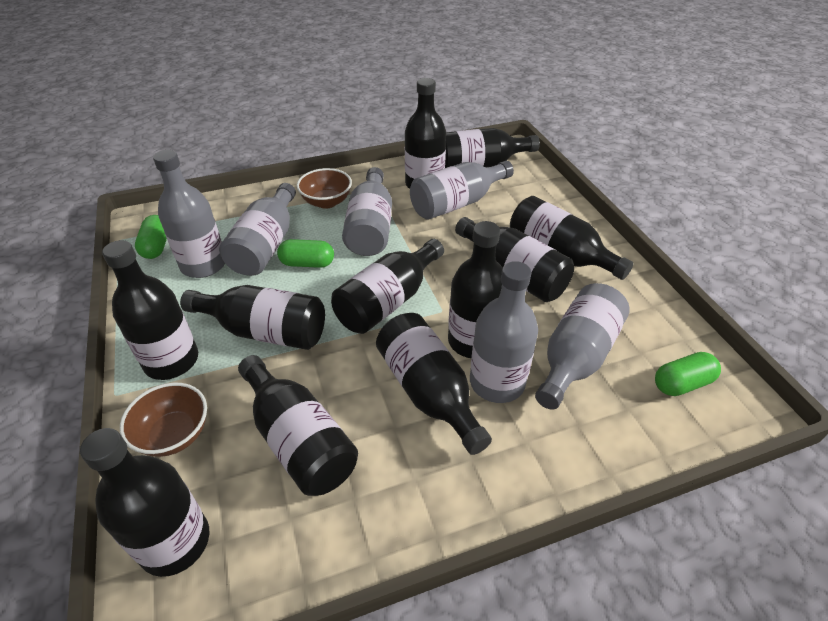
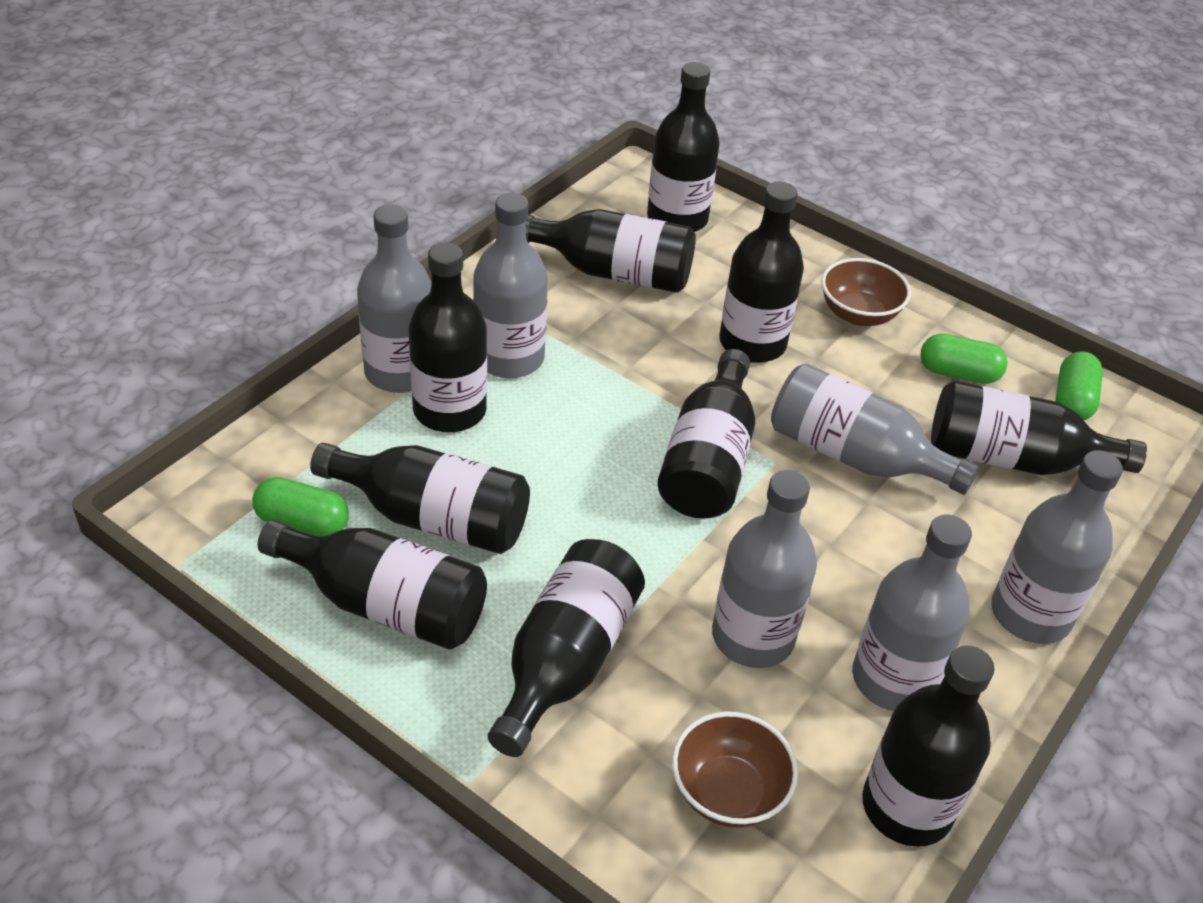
black bottle: 11 -> 10

